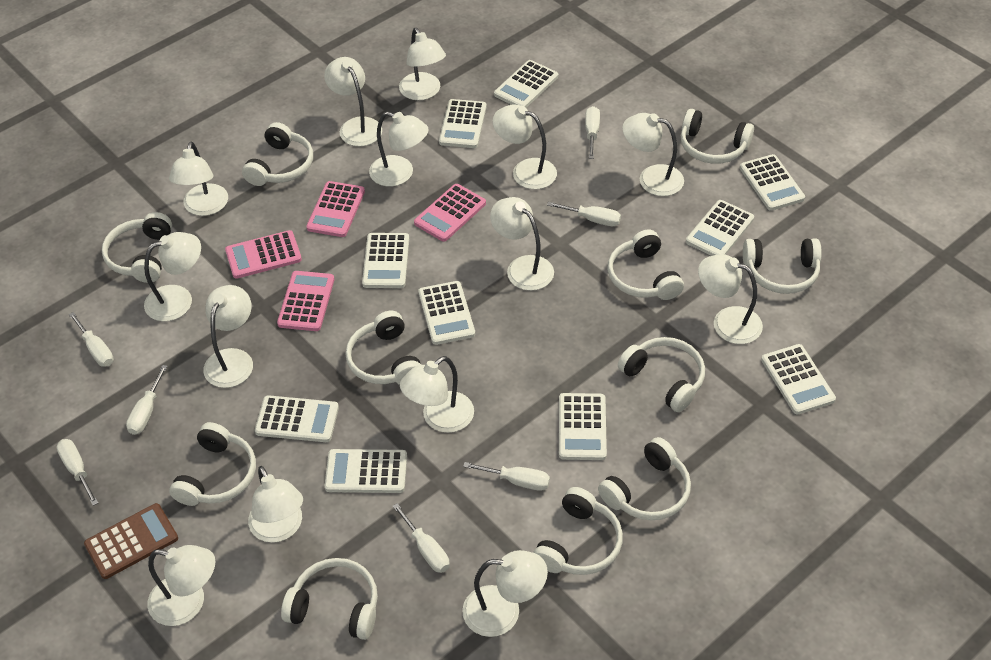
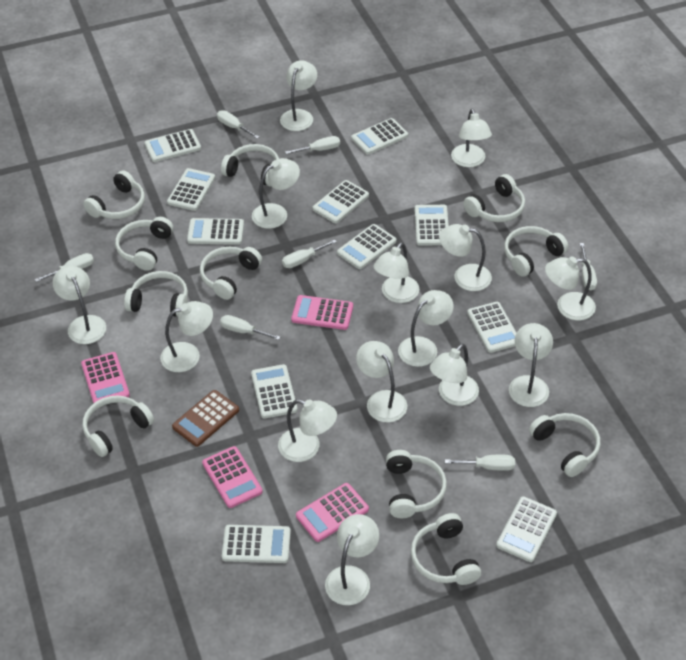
white calculator: 10 -> 11

